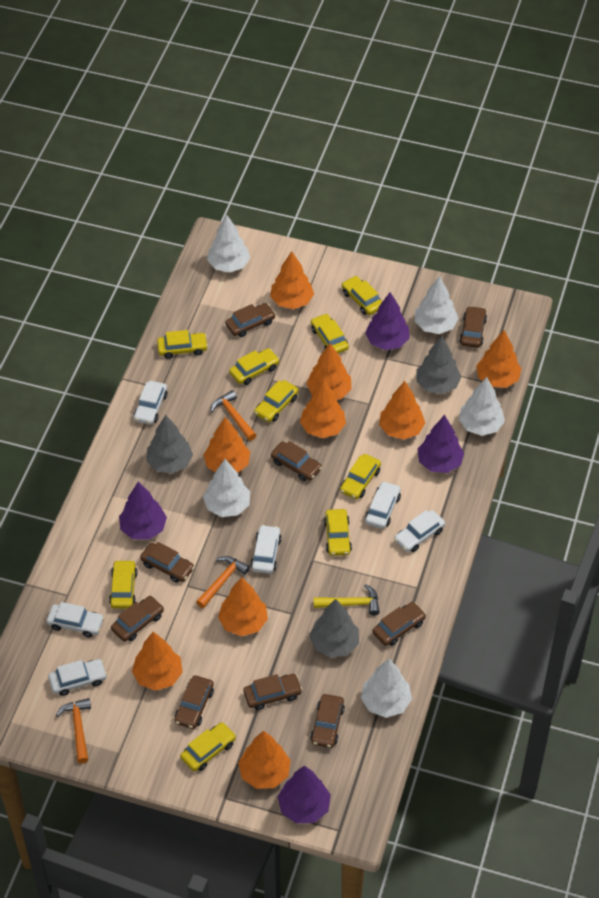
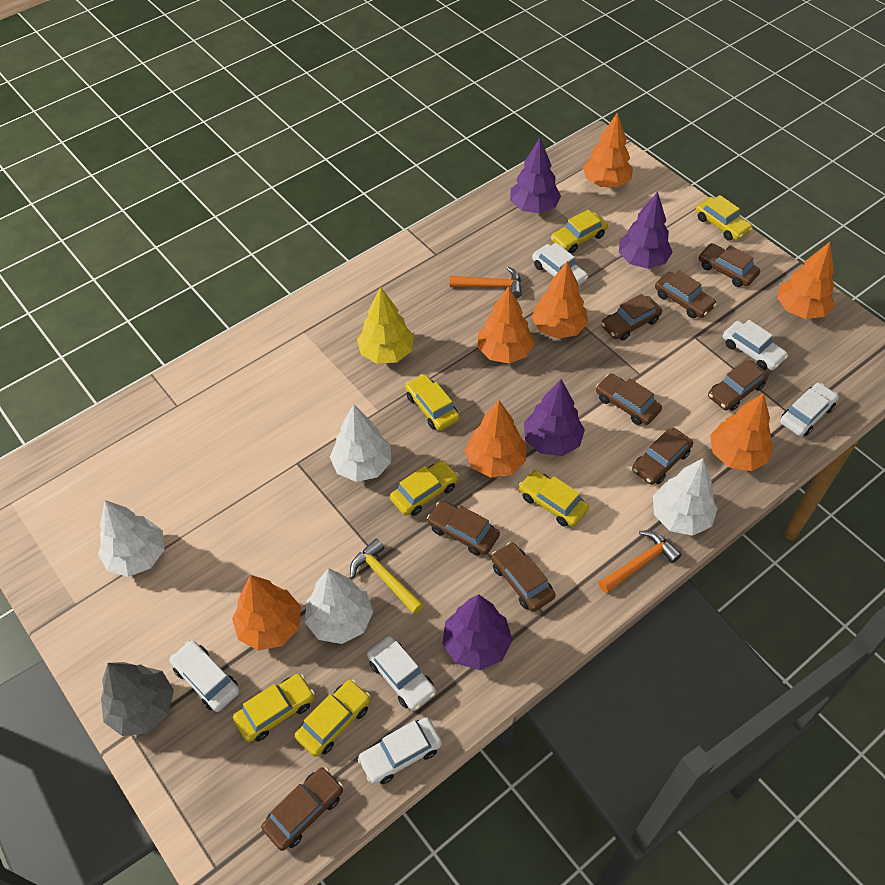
grey tree: 3 -> 1
orange hammer: 3 -> 2
orange tree: 9 -> 7
white tree: 5 -> 4
yellow car: 9 -> 7
yellow tree: 0 -> 1

